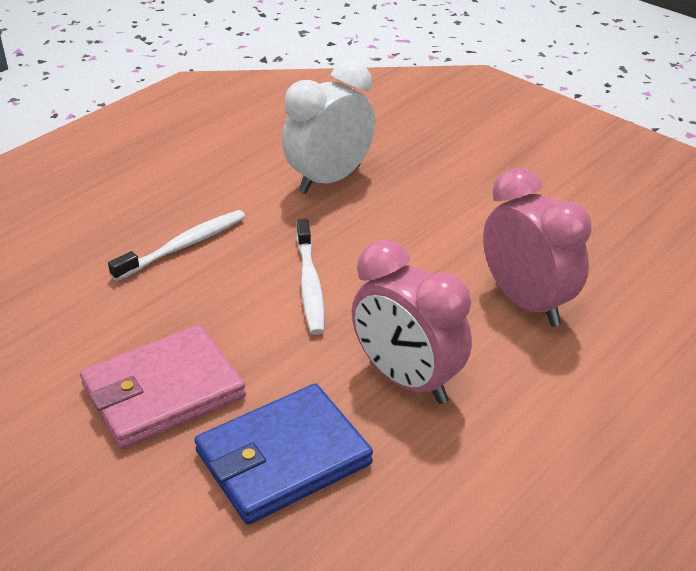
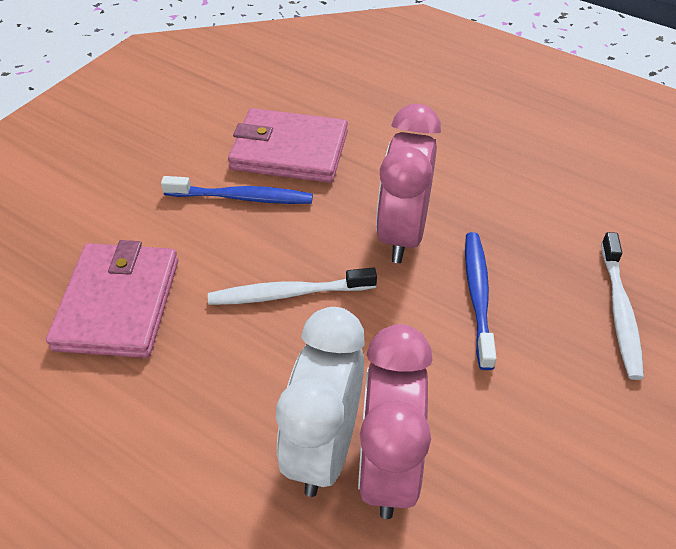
blue toothbrush: 0 -> 2
blue wallet: 1 -> 0
pink wallet: 1 -> 2

